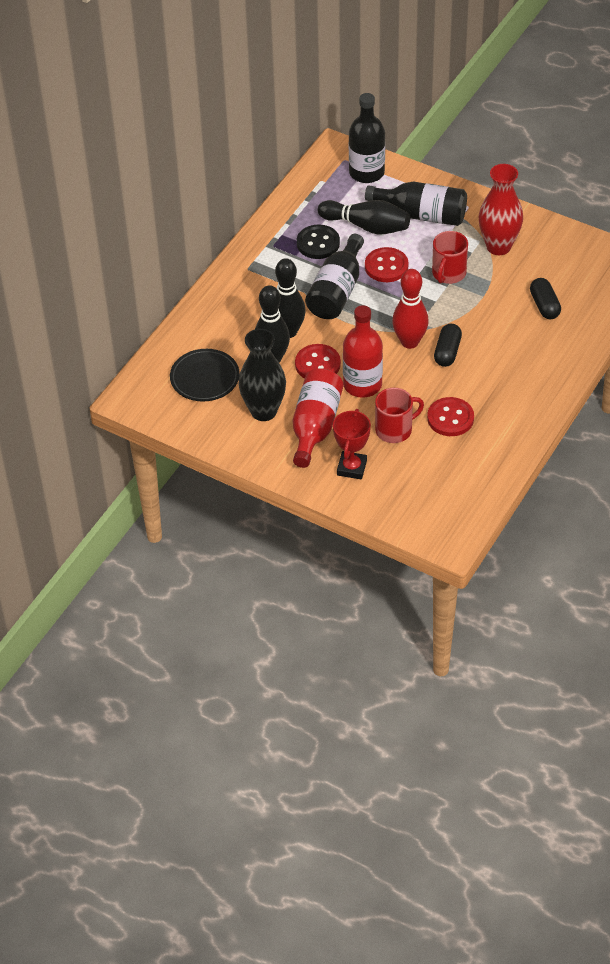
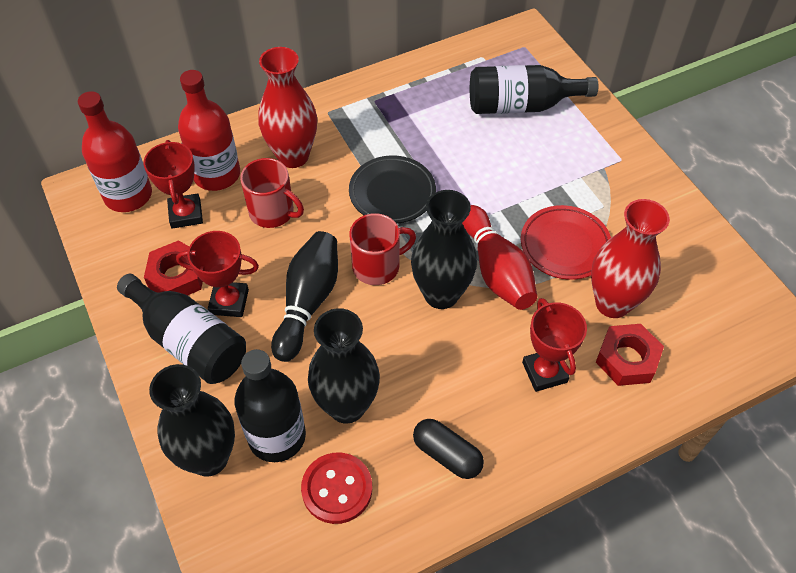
black bowling pin: 3 -> 1
black button: 1 -> 0
black capsule: 2 -> 1
black vase: 1 -> 3
red button: 3 -> 1
red nut: 0 -> 2
red plate: 0 -> 1
red trophy: 1 -> 3
red vase: 1 -> 2

